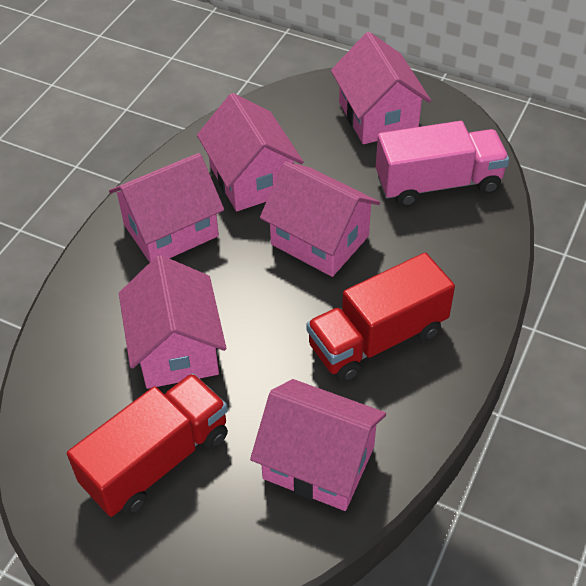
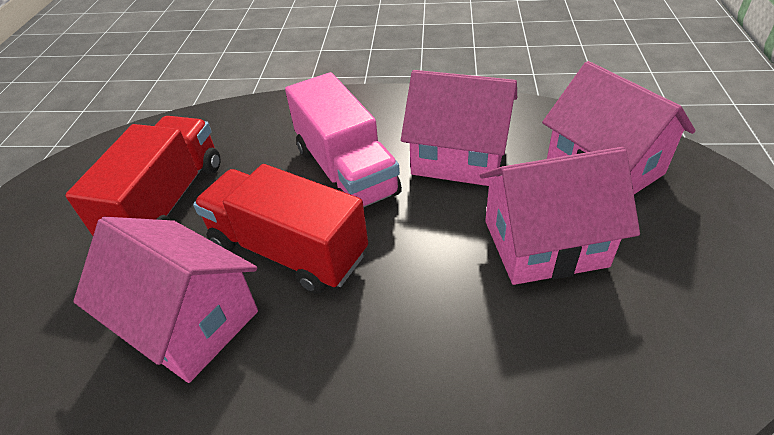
pink house: 6 -> 4

